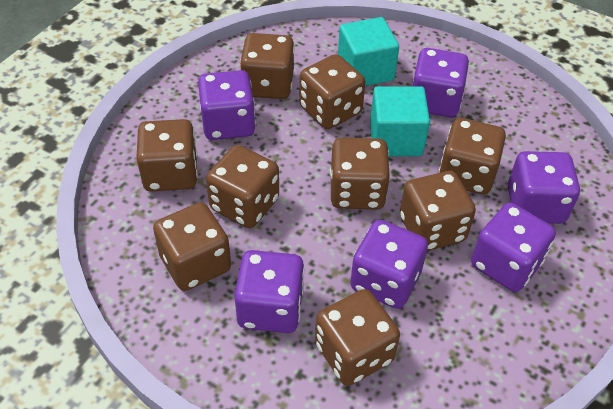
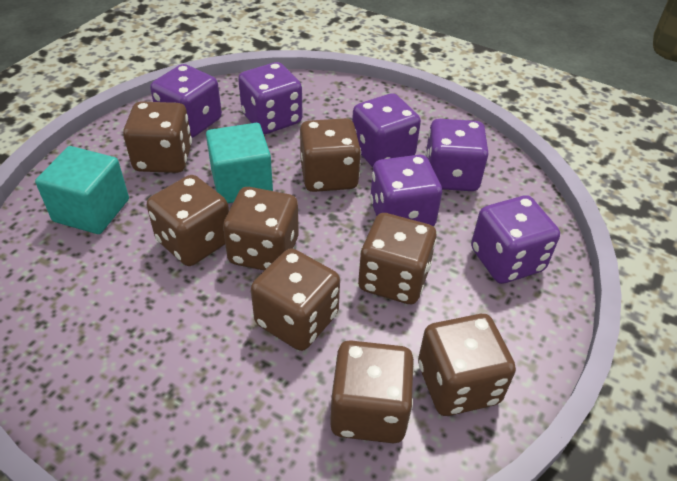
brown dice: 9 -> 8

